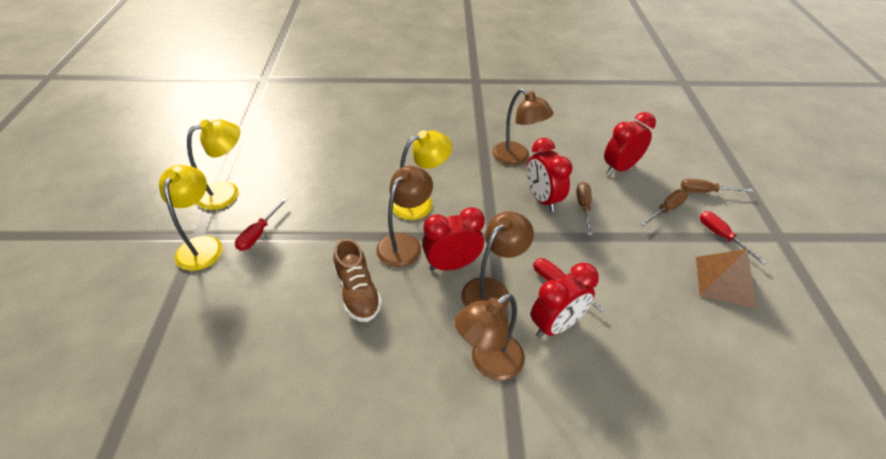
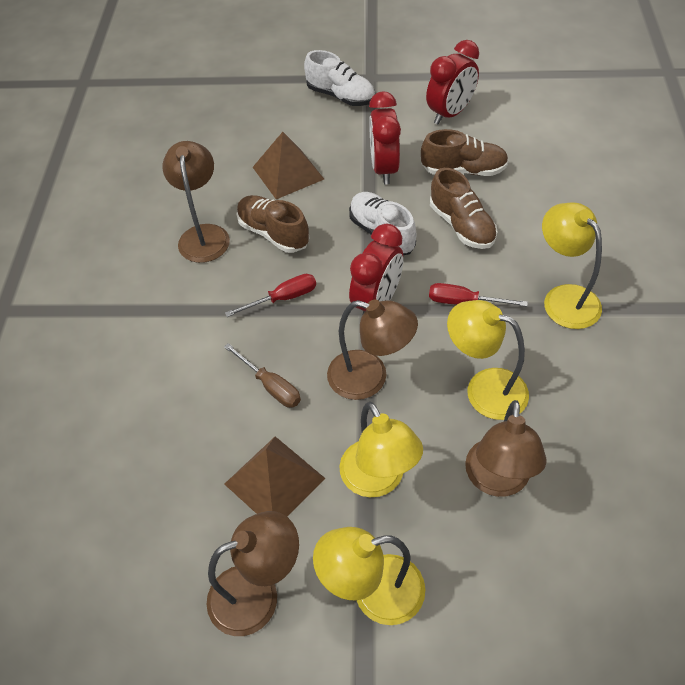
brown pyramid: 1 -> 2
brown screwdriver: 3 -> 1
brown shoe: 1 -> 3
red clock: 4 -> 3
red screwdriver: 3 -> 2
white shoe: 0 -> 2
yellow lamp: 3 -> 4

